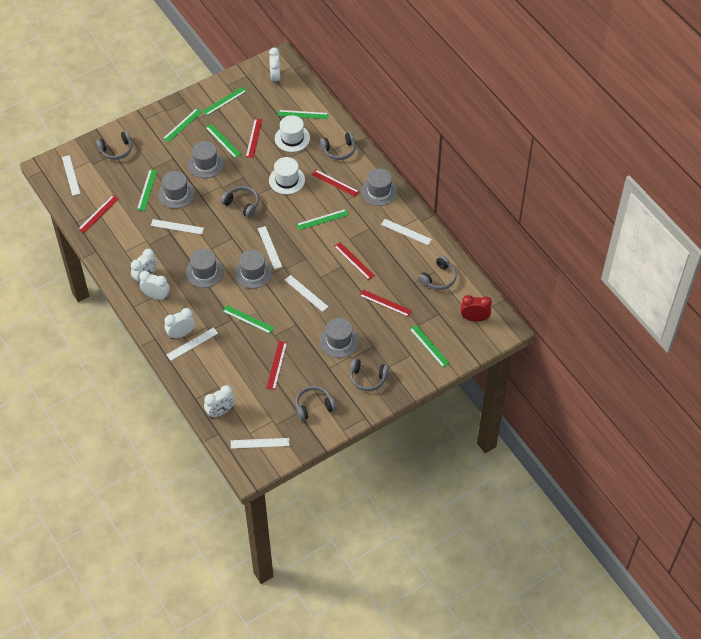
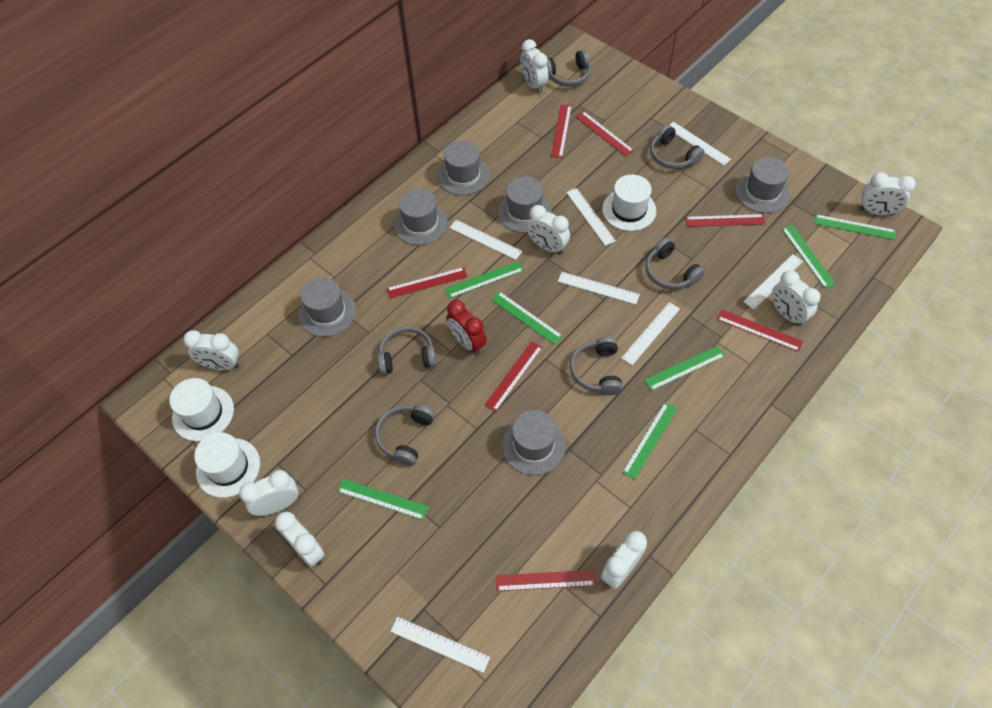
green ruler: 8 -> 7
red ruler: 6 -> 7
white clock: 5 -> 8
white hat: 2 -> 3

